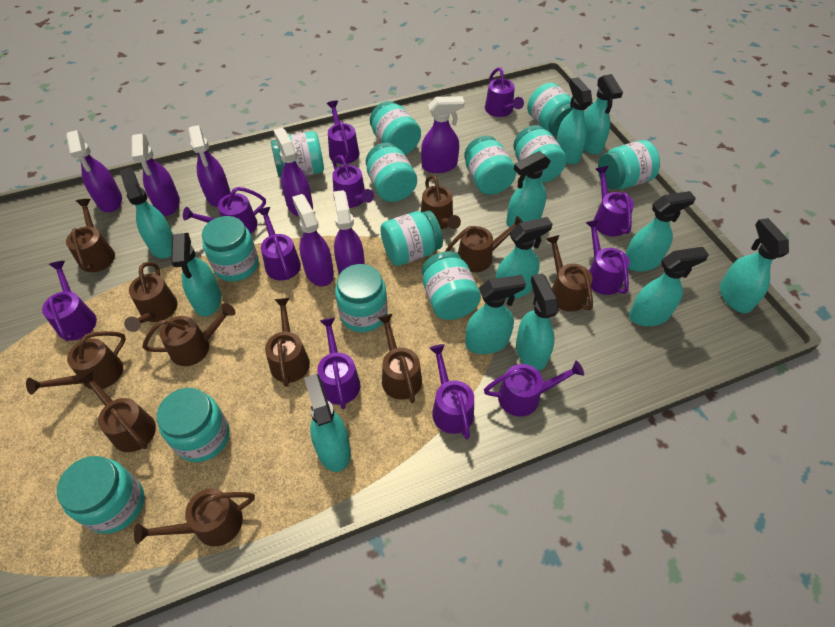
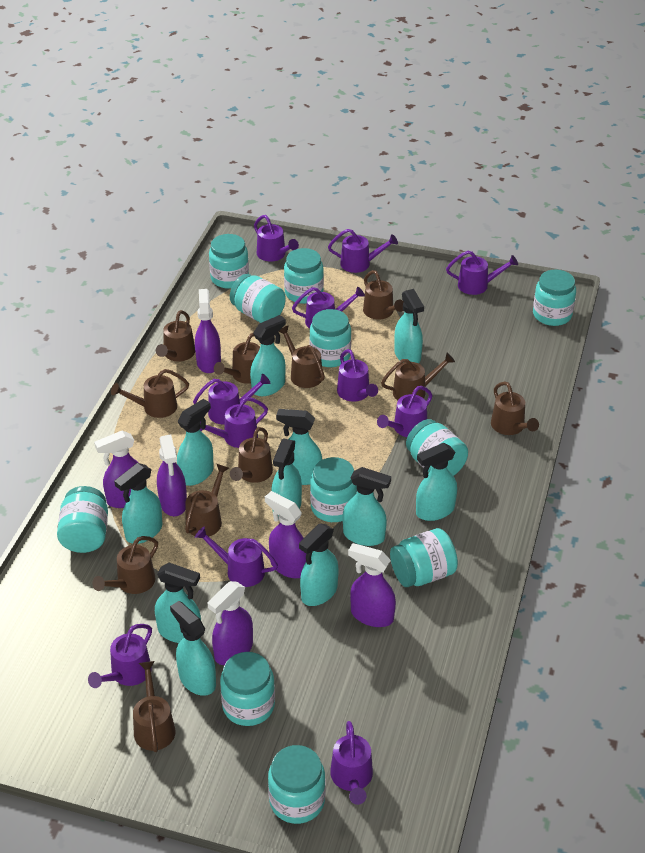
purple spray bottle: 7 -> 6
turquoise jar: 13 -> 11
turquoise spray bottle: 12 -> 11

